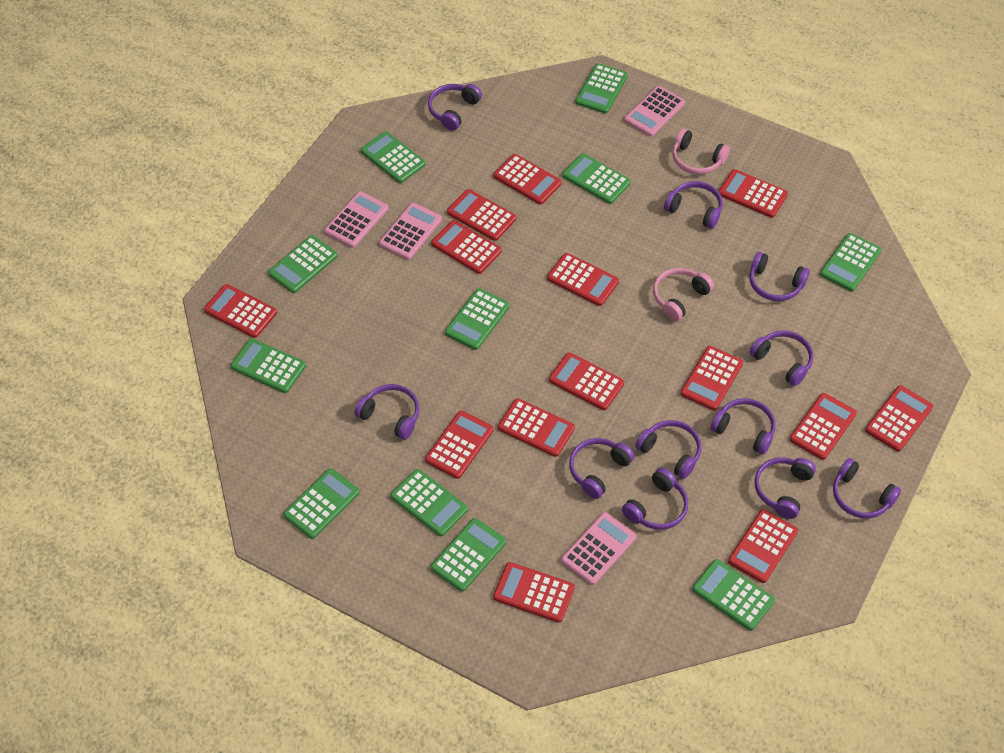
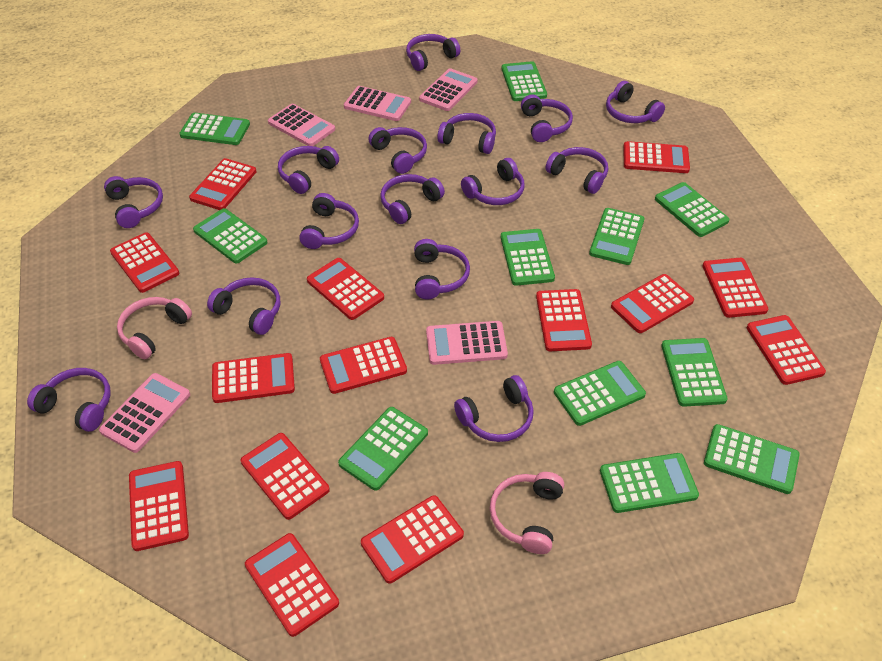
pink calculator: 4 -> 5
purple headphones: 11 -> 15

